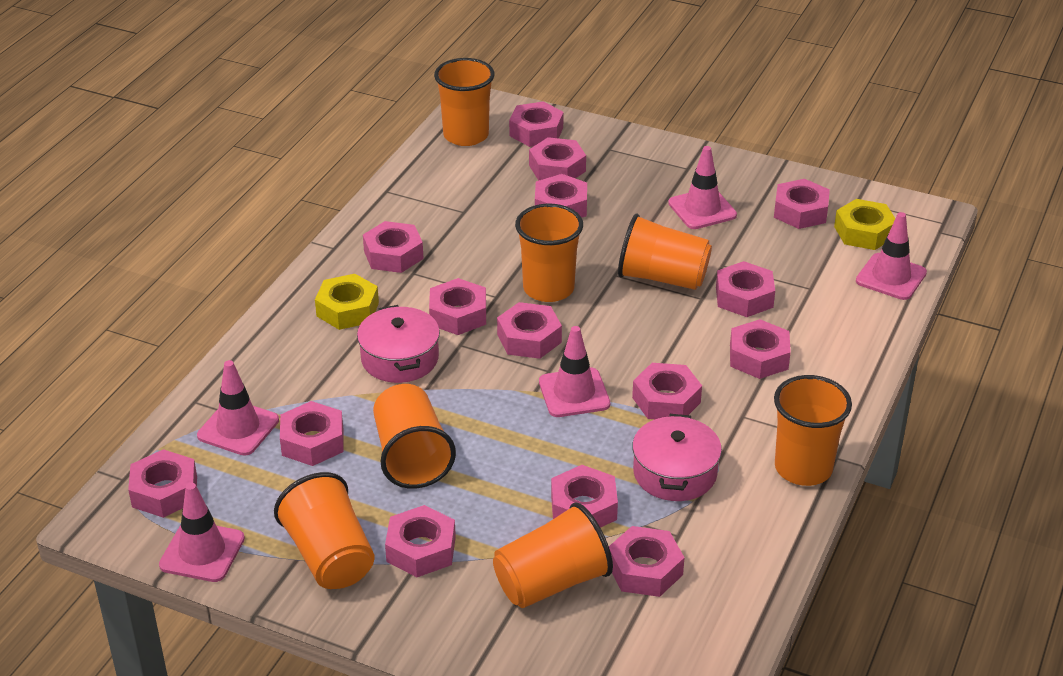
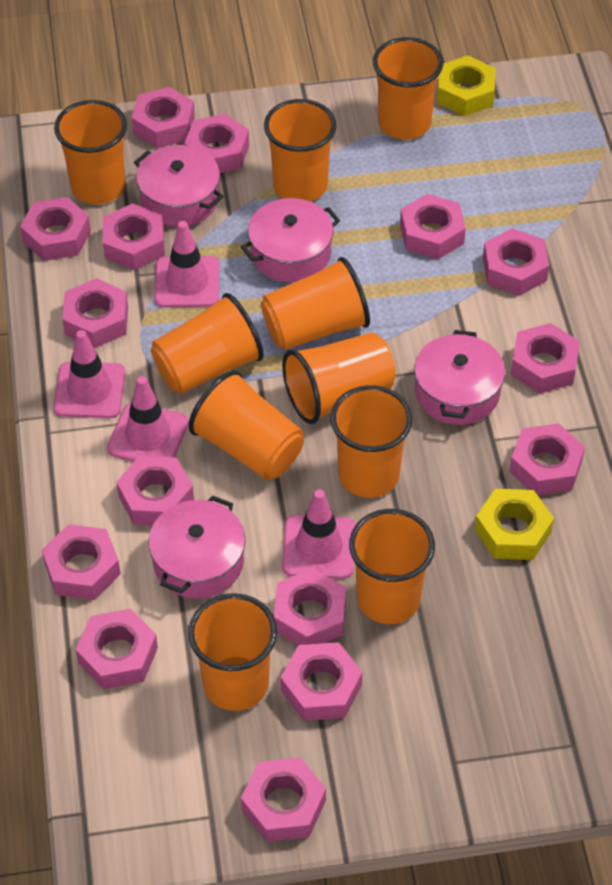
orange cup: 7 -> 10
pink pot: 2 -> 4
pink traffic cone: 5 -> 4

